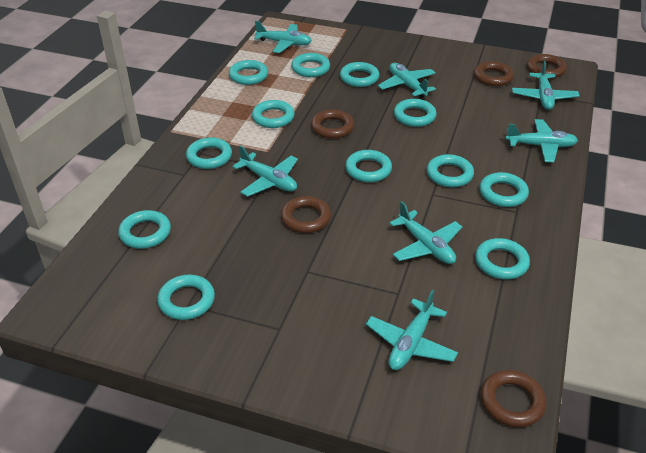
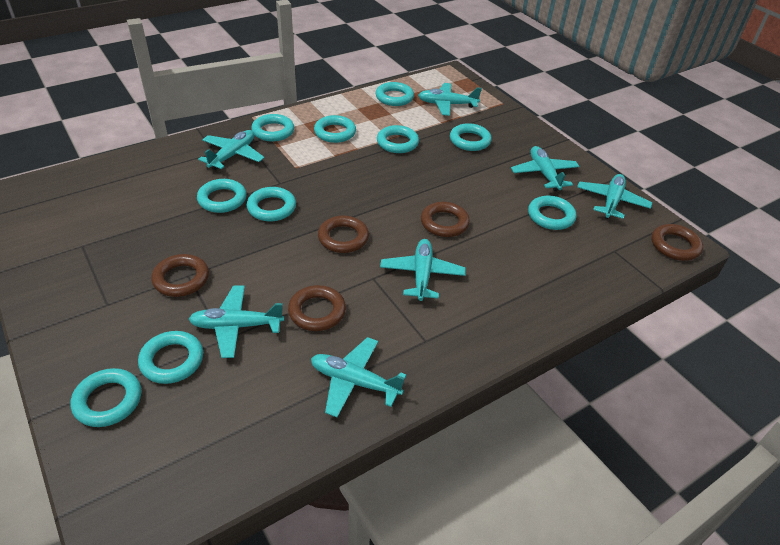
turquoise ring: 12 -> 10

